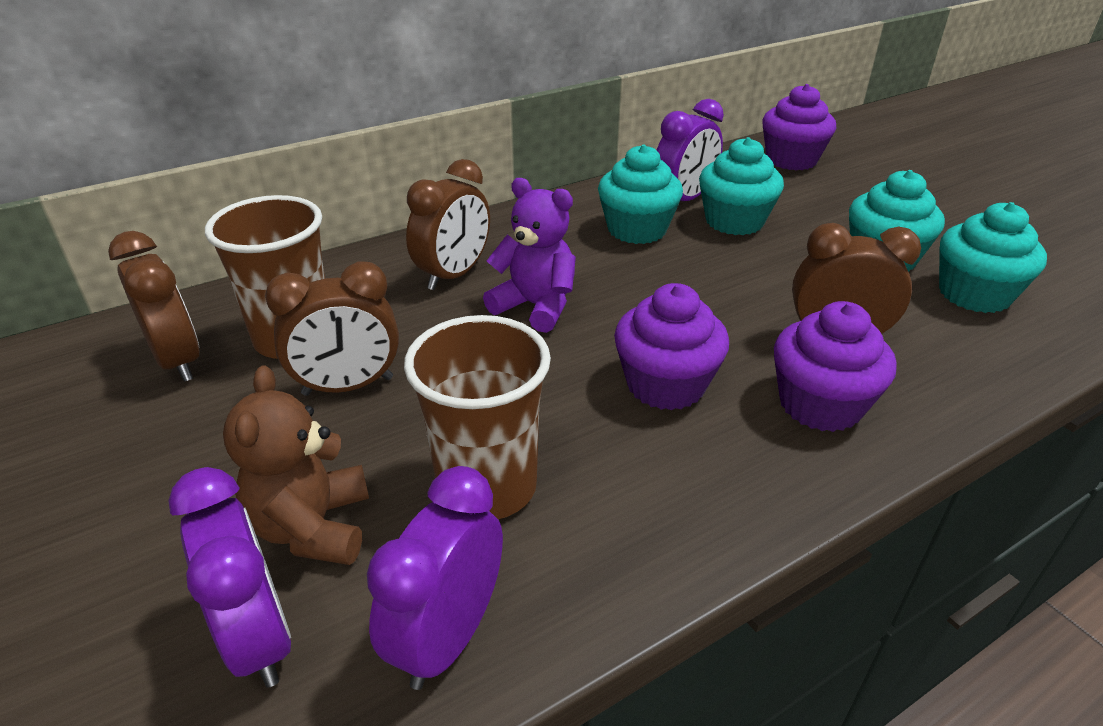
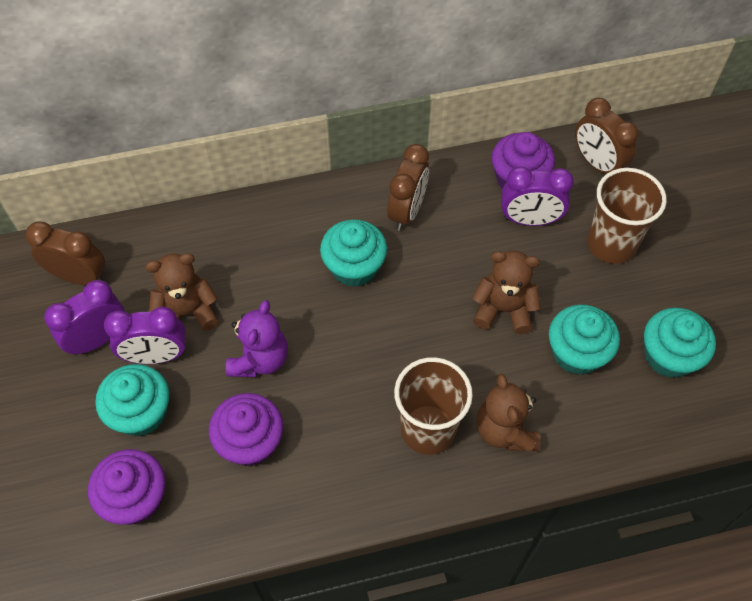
brown clock: 4 -> 3
brown teddy bear: 1 -> 3

